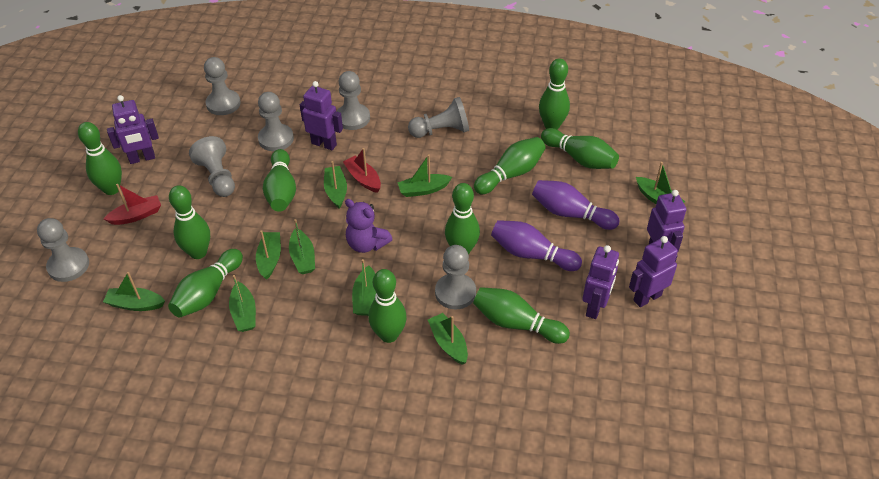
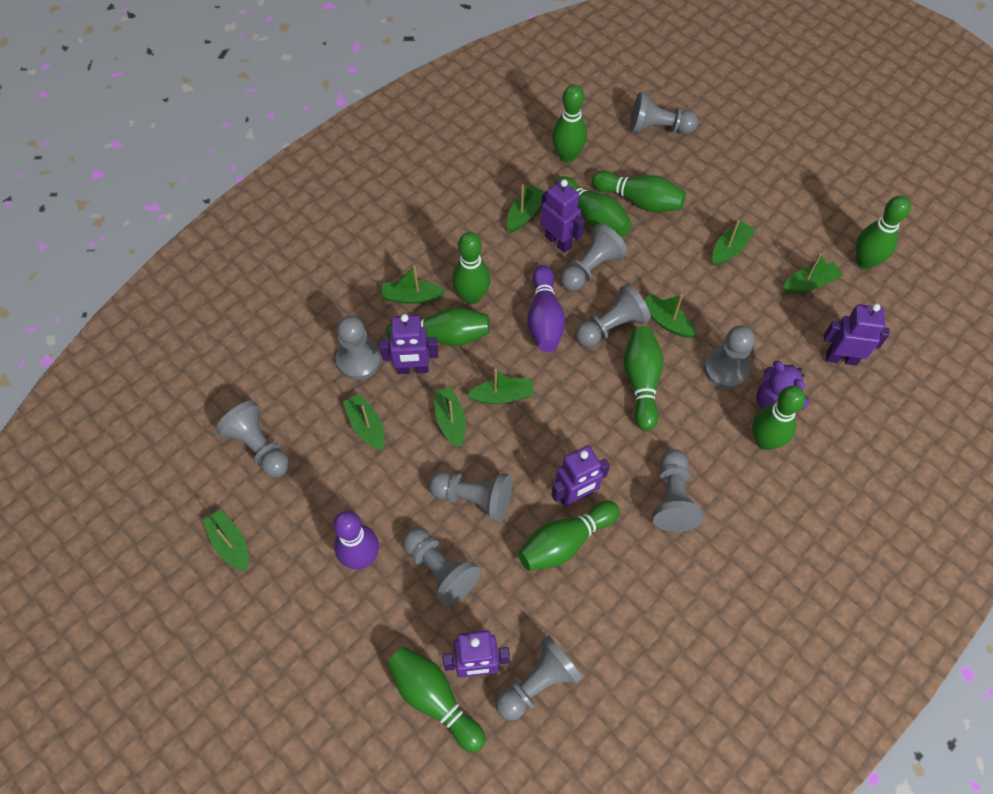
grey pawn: 7 -> 10
red boat: 2 -> 0

